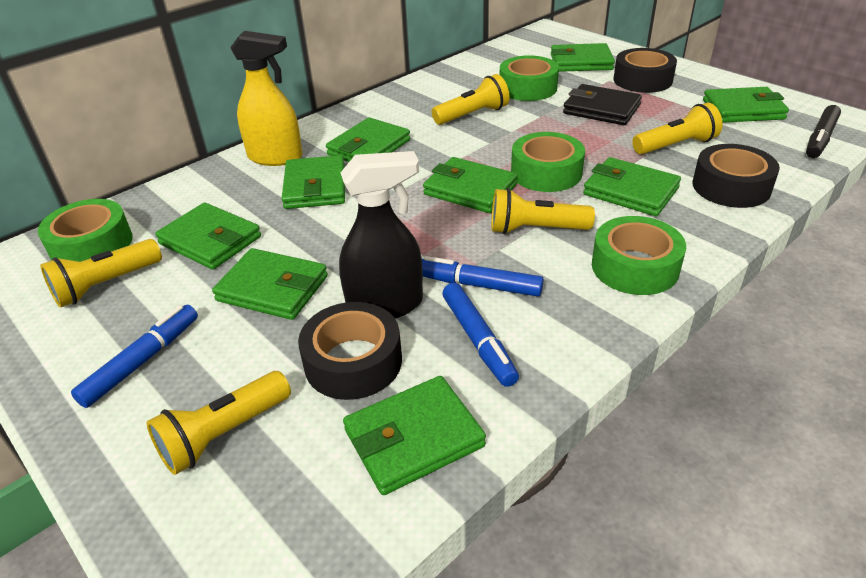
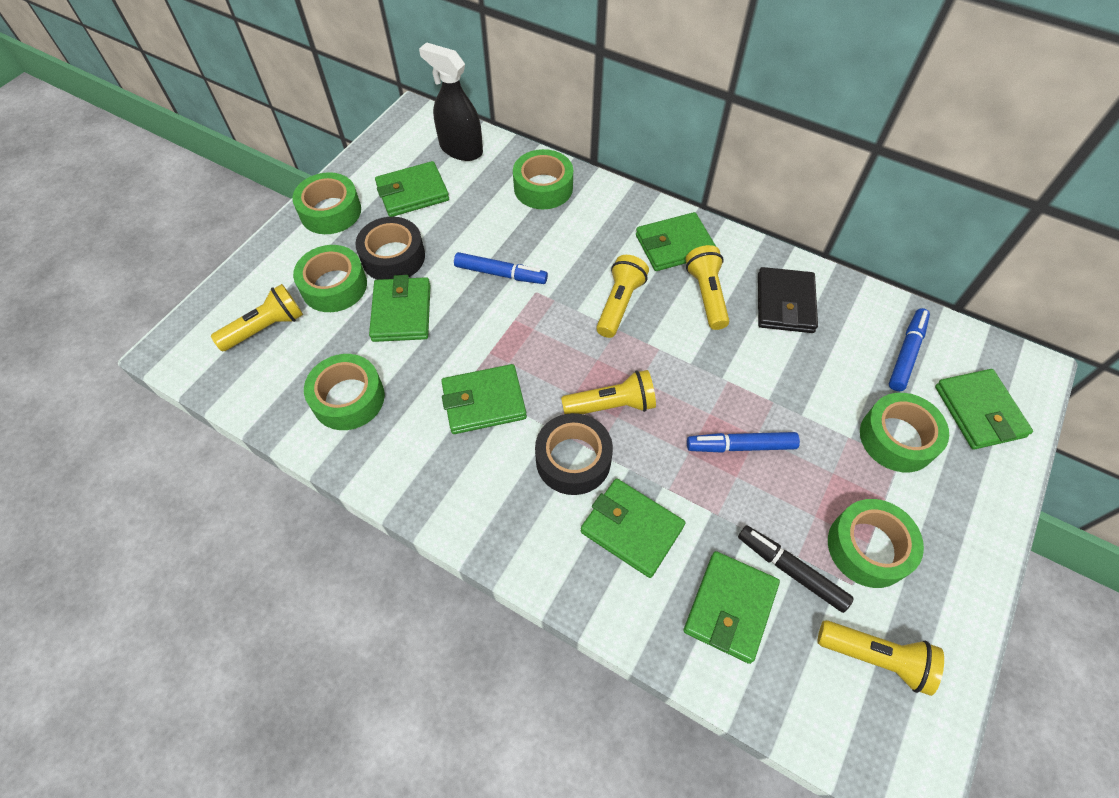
black tape: 3 -> 2
green tape: 4 -> 6
green wallet: 9 -> 7
yellow spray bottle: 1 -> 0

